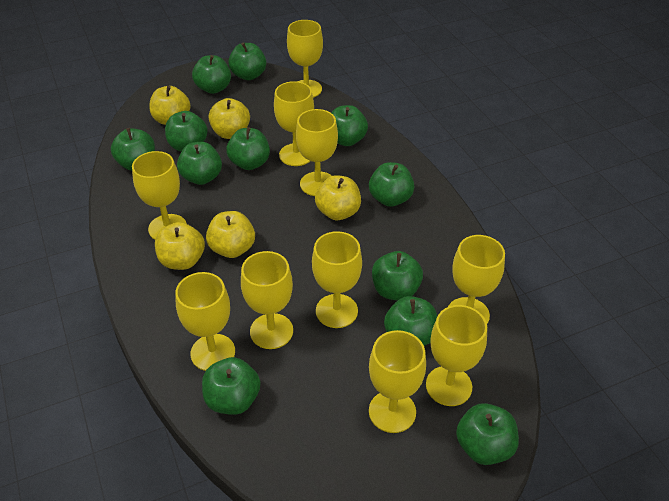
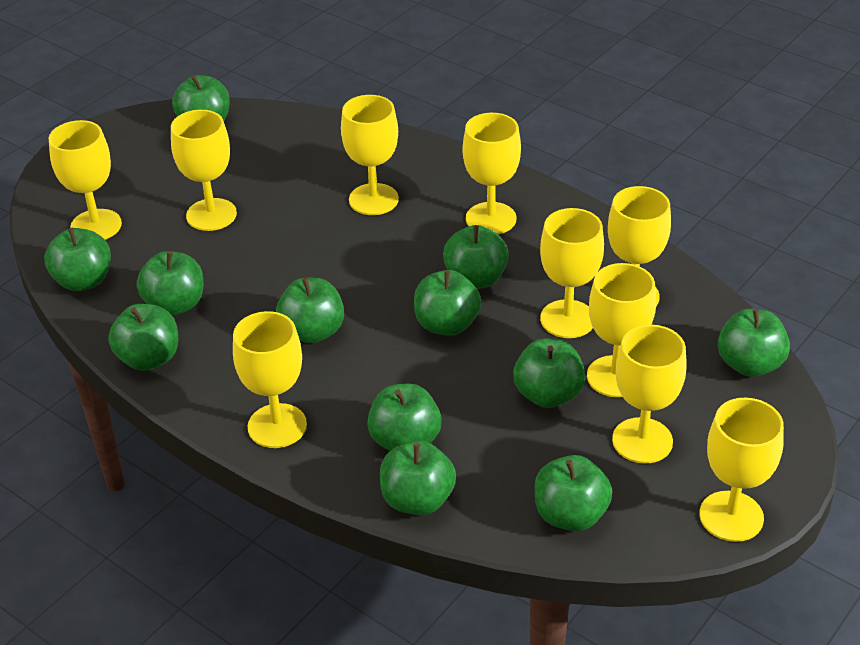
yellow apple: 5 -> 0

